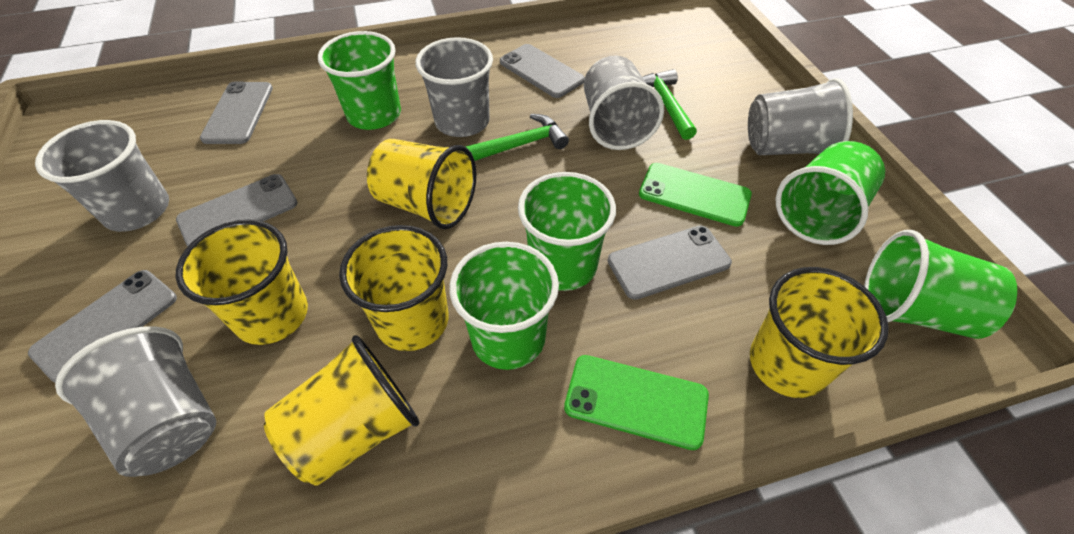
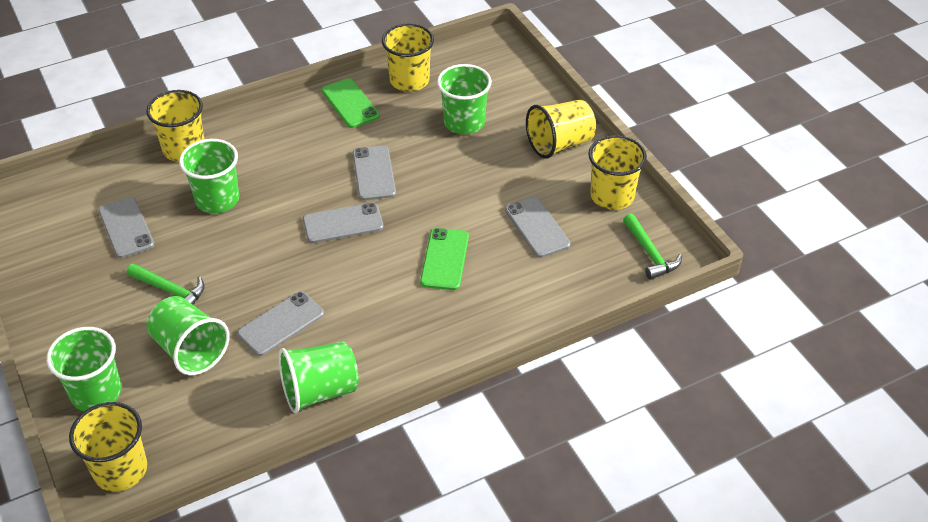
grey cup: 5 -> 0

